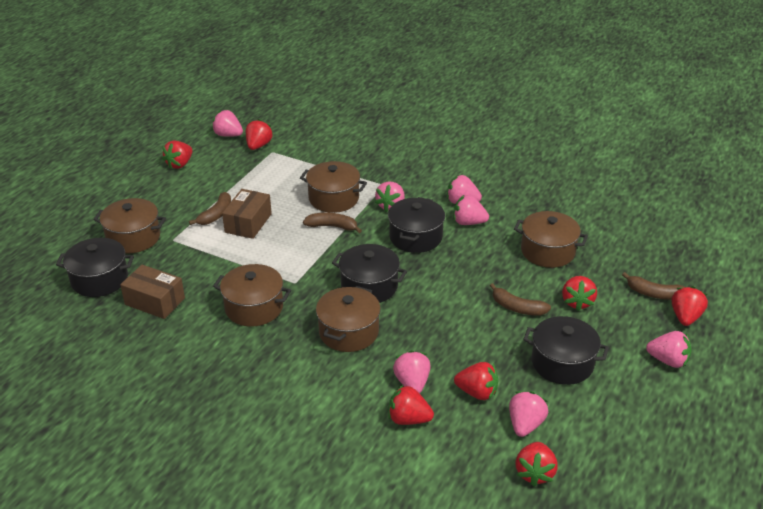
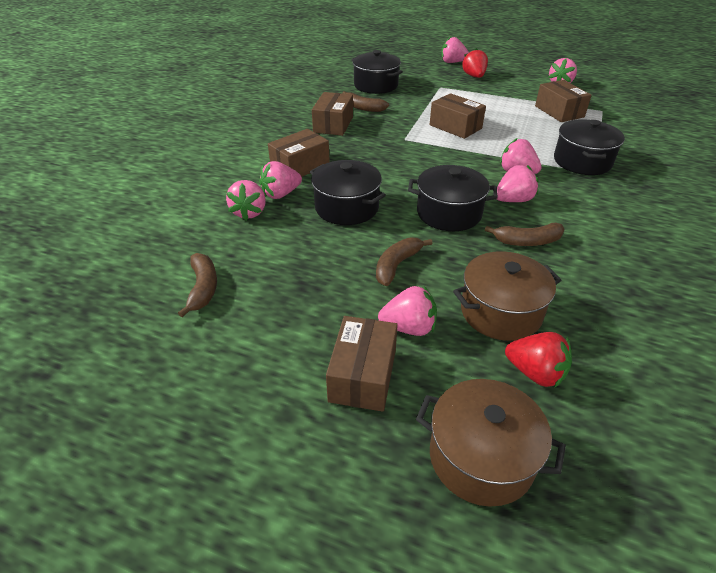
brown box: 2 -> 5
brown pot: 5 -> 2
red strawberry: 7 -> 2

